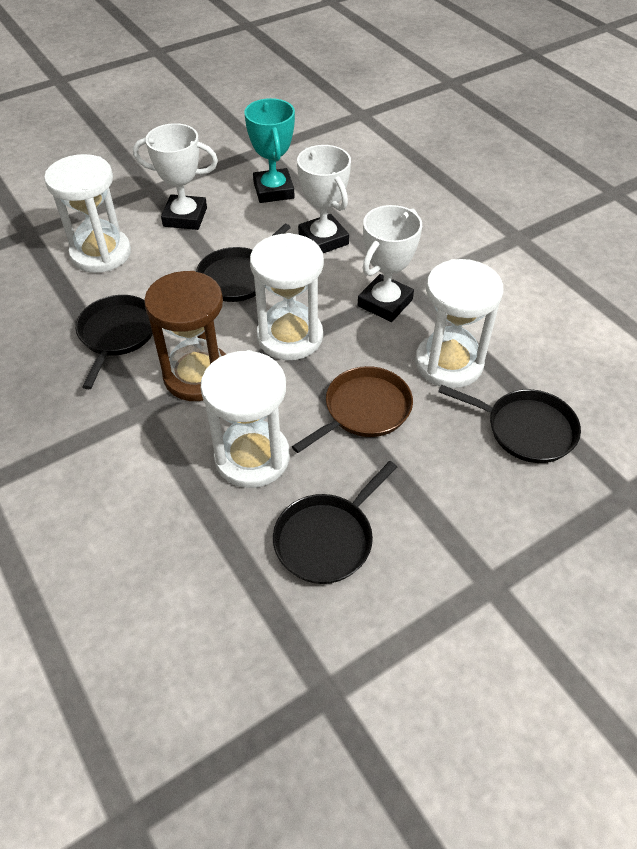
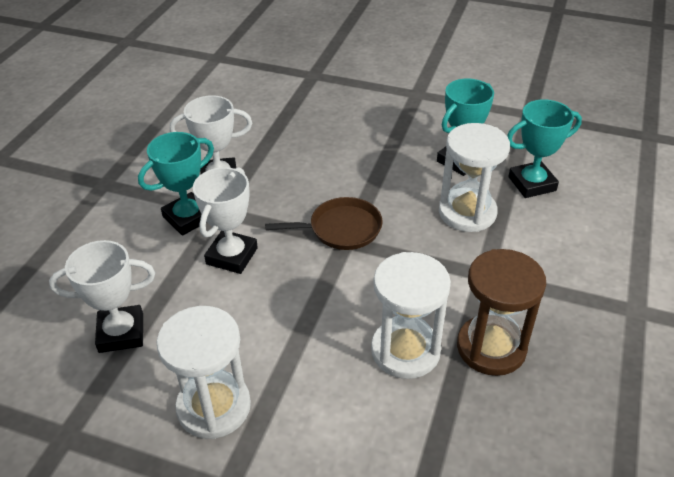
black pan: 4 -> 0
turquoise trophy: 1 -> 3
white hourglass: 4 -> 3

